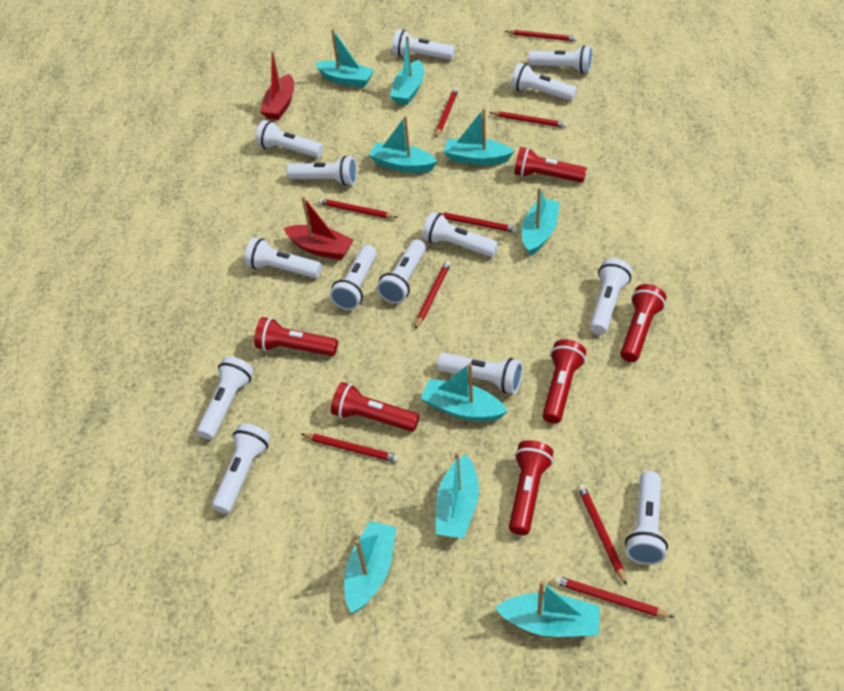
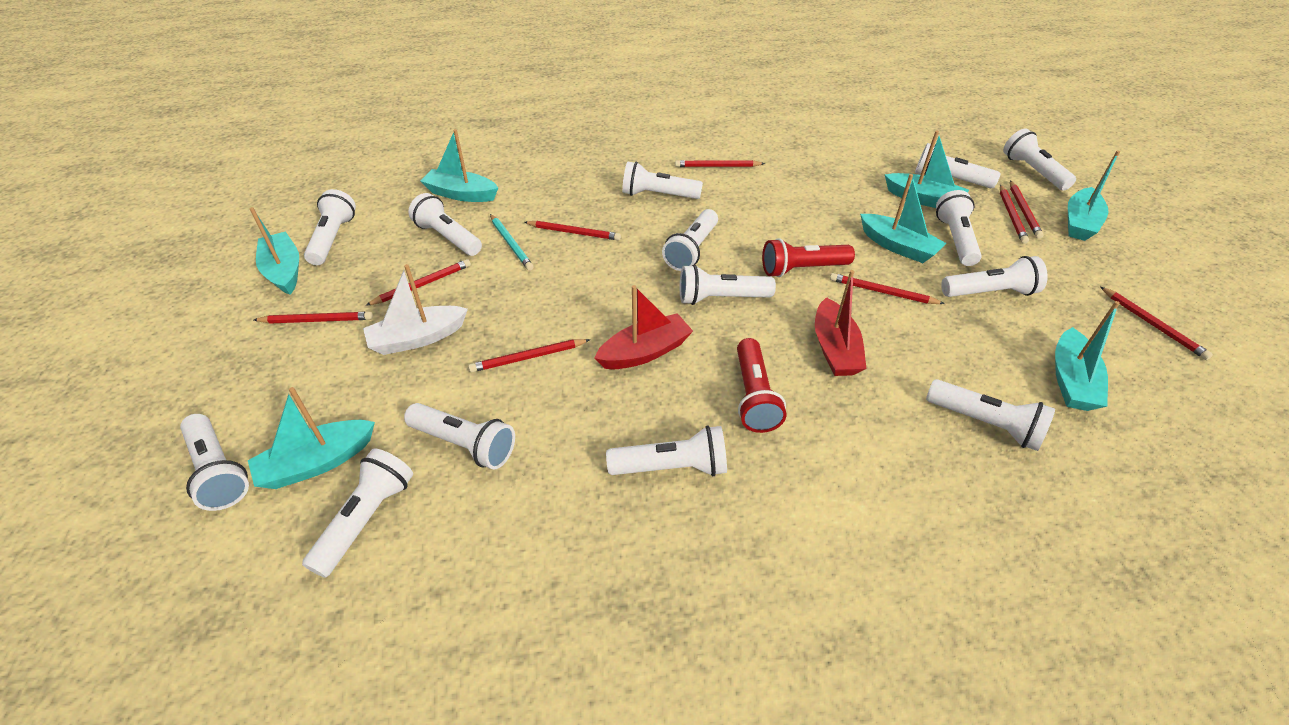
red flashlight: 6 -> 2
turquoise boat: 9 -> 7
turquoise pencil: 0 -> 1
white boat: 0 -> 1

